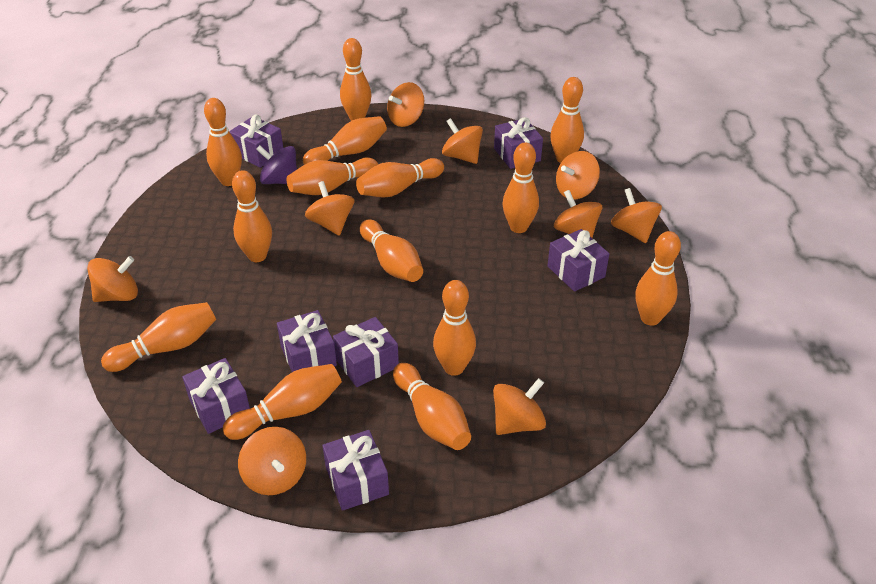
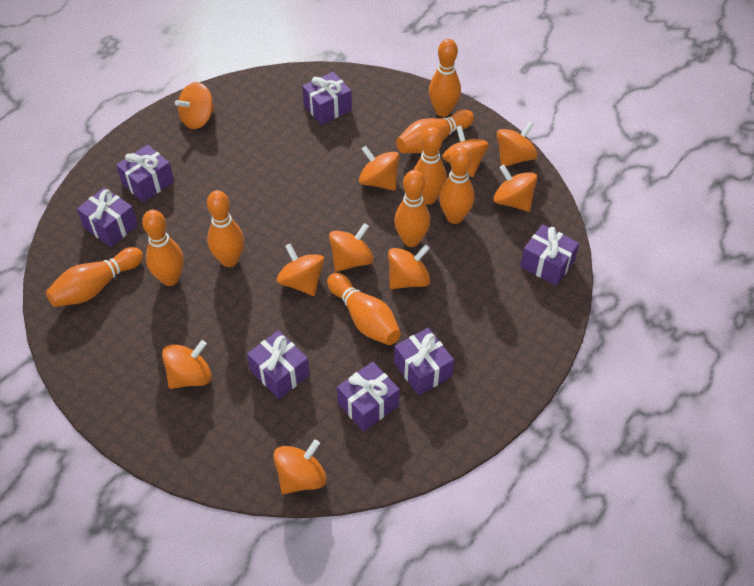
orange bowling pin: 14 -> 9
orange spinning top: 9 -> 10
purple spinning top: 1 -> 0

